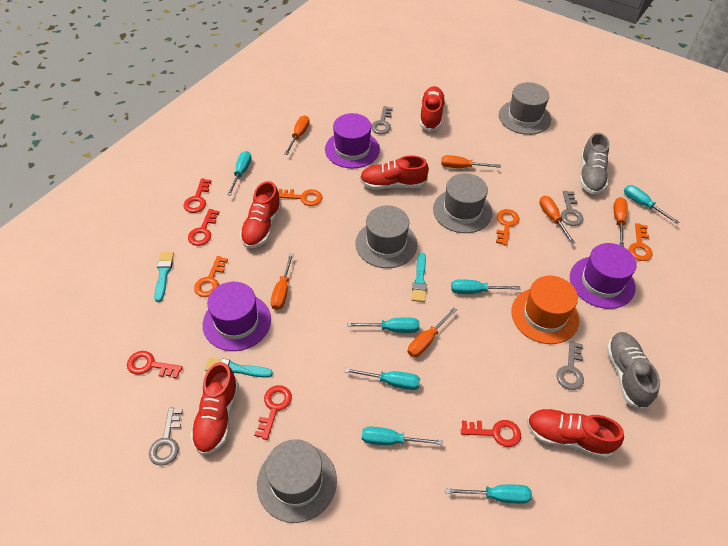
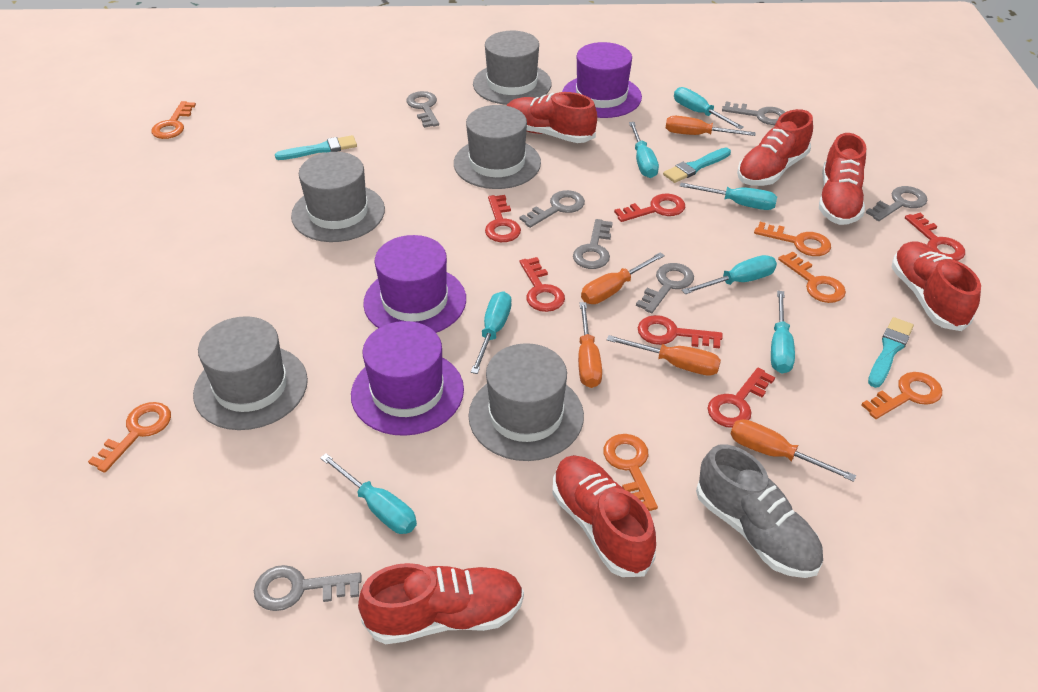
grey hat: 4 -> 5
grey key: 4 -> 7
grey shoe: 2 -> 1
orange hat: 1 -> 0
orange key: 4 -> 6
orange screwdriver: 6 -> 5
red key: 5 -> 6
red shoe: 5 -> 6

